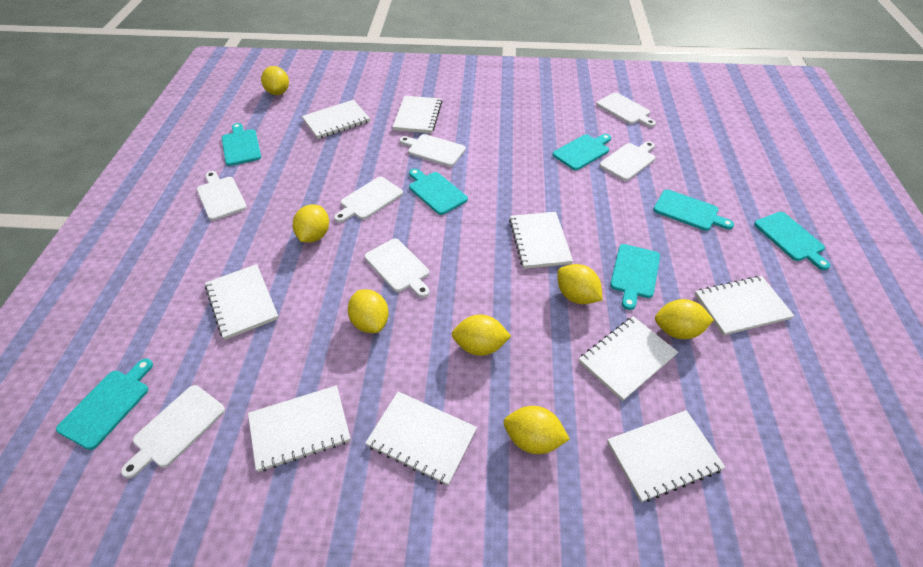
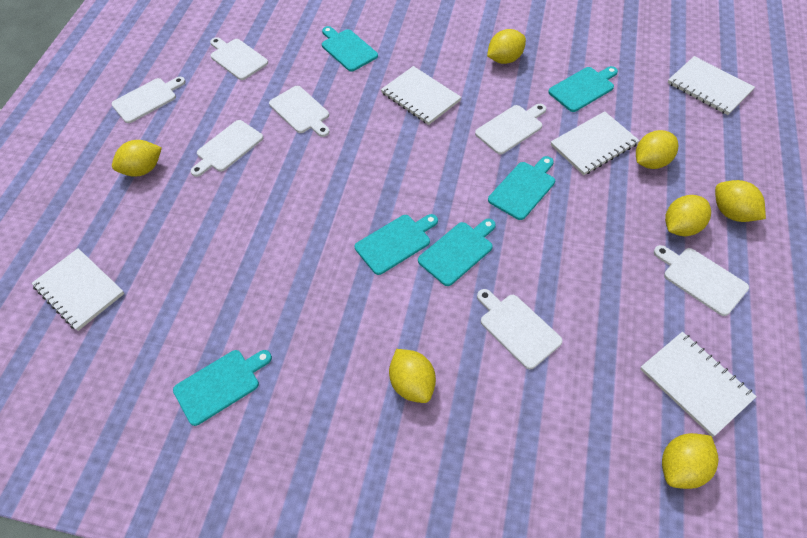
turquoise cutting board: 7 -> 6
white notebook: 9 -> 5

